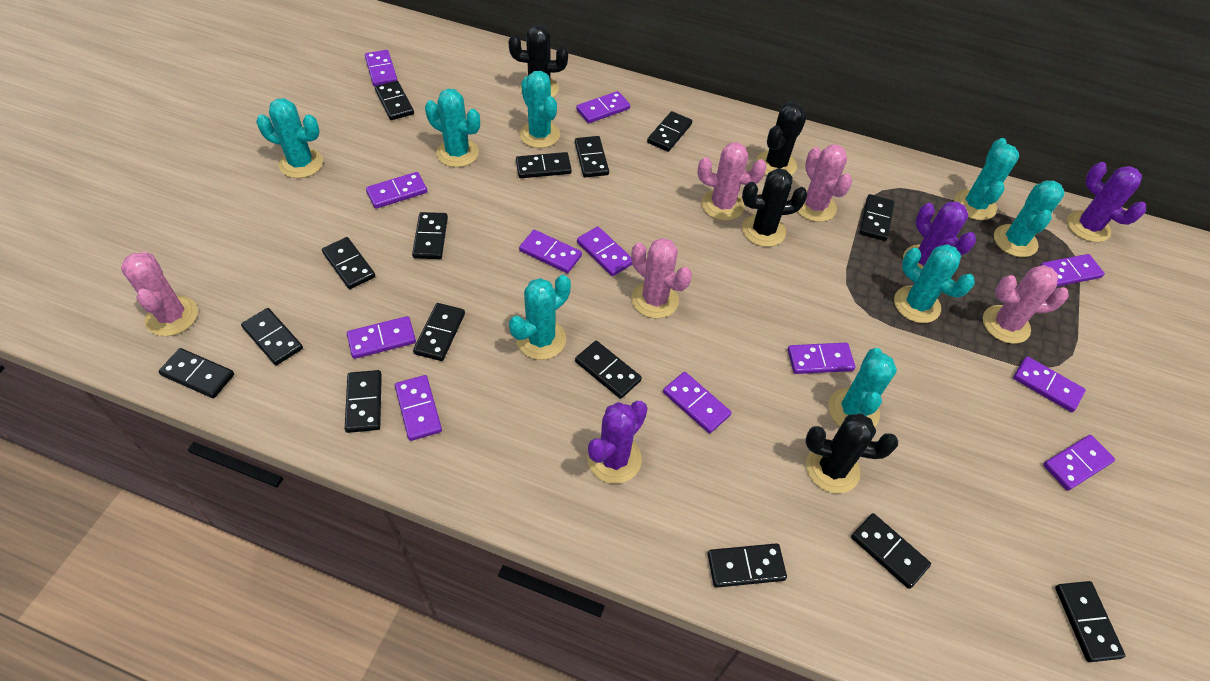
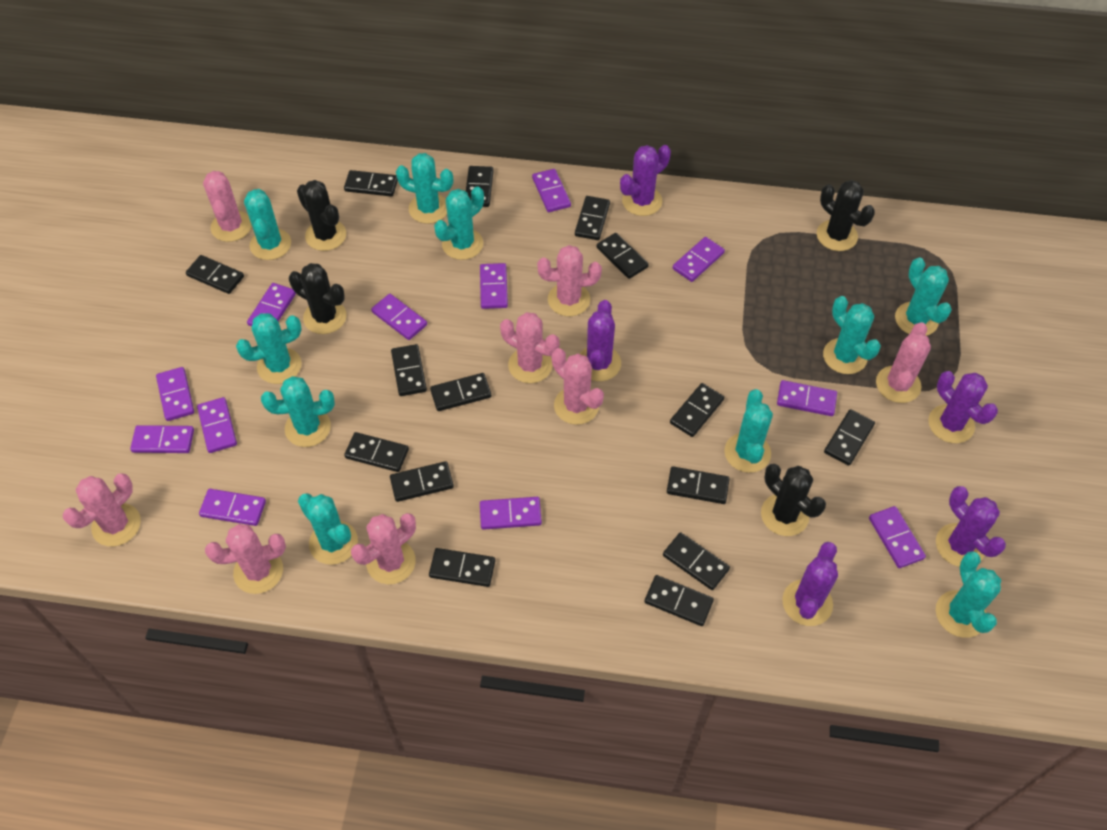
pink cactus: 5 -> 8
purple cactus: 3 -> 5
turquoise cactus: 8 -> 10

